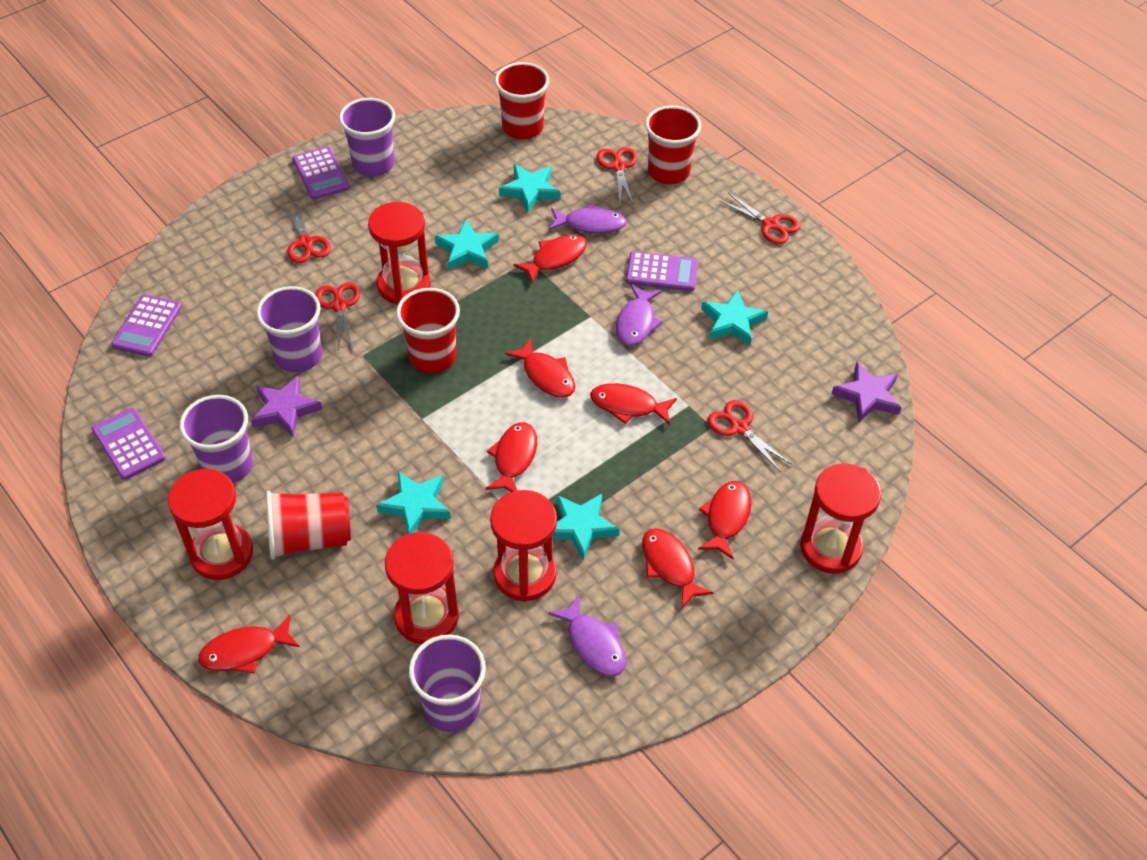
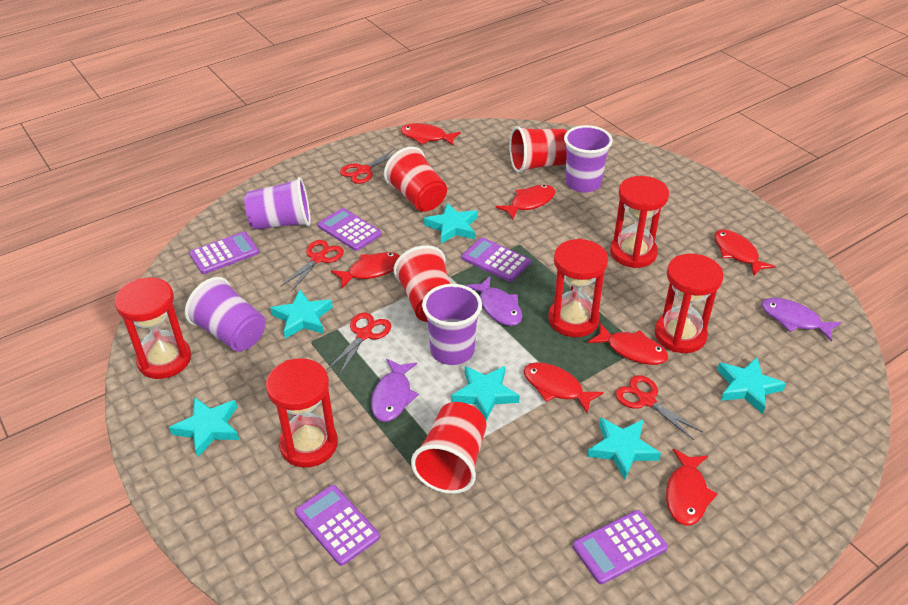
purple calculator: 4 -> 5
purple star: 2 -> 0
red scissors: 5 -> 4
turquoise star: 5 -> 6

